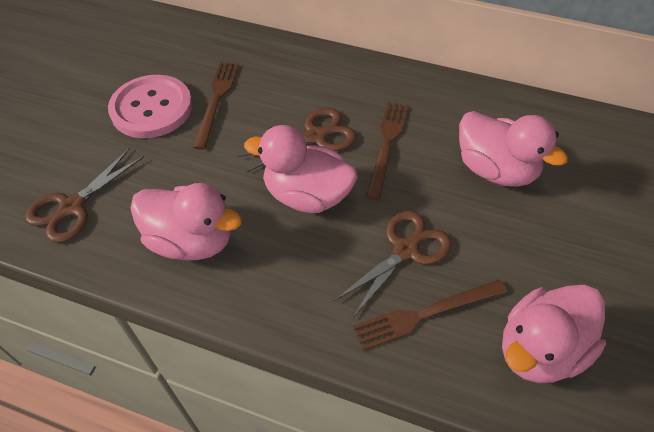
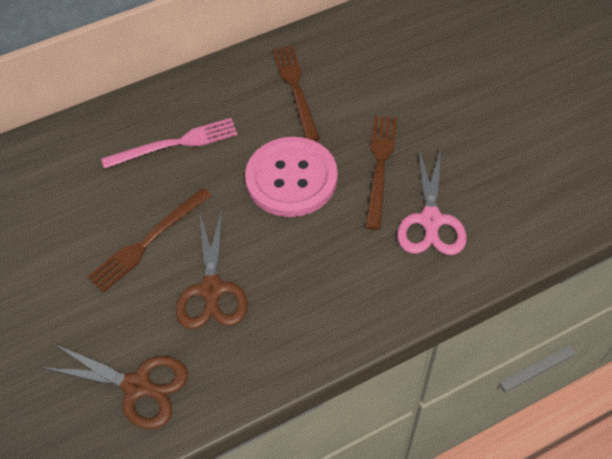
brown scissors: 3 -> 2
pink duck: 4 -> 0
pink fork: 0 -> 1
pink scissors: 0 -> 1

